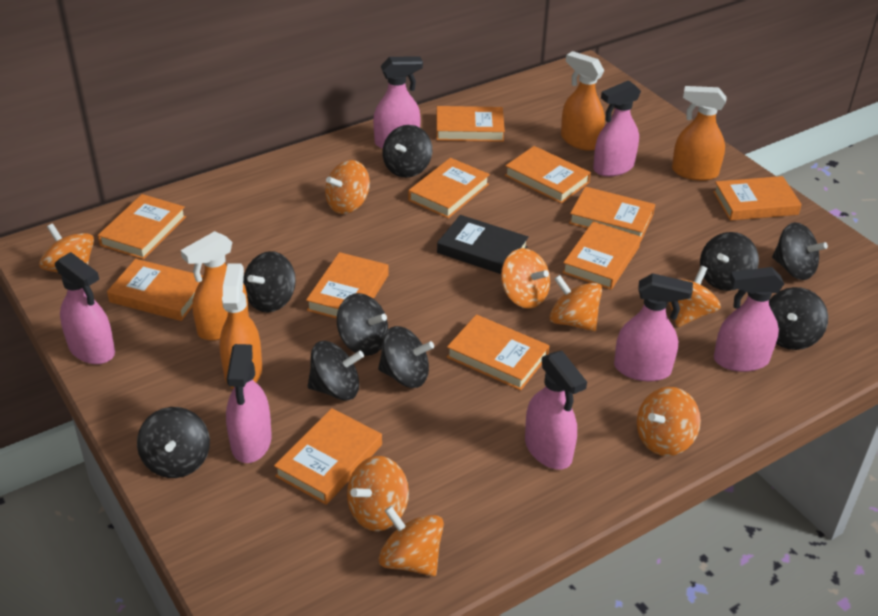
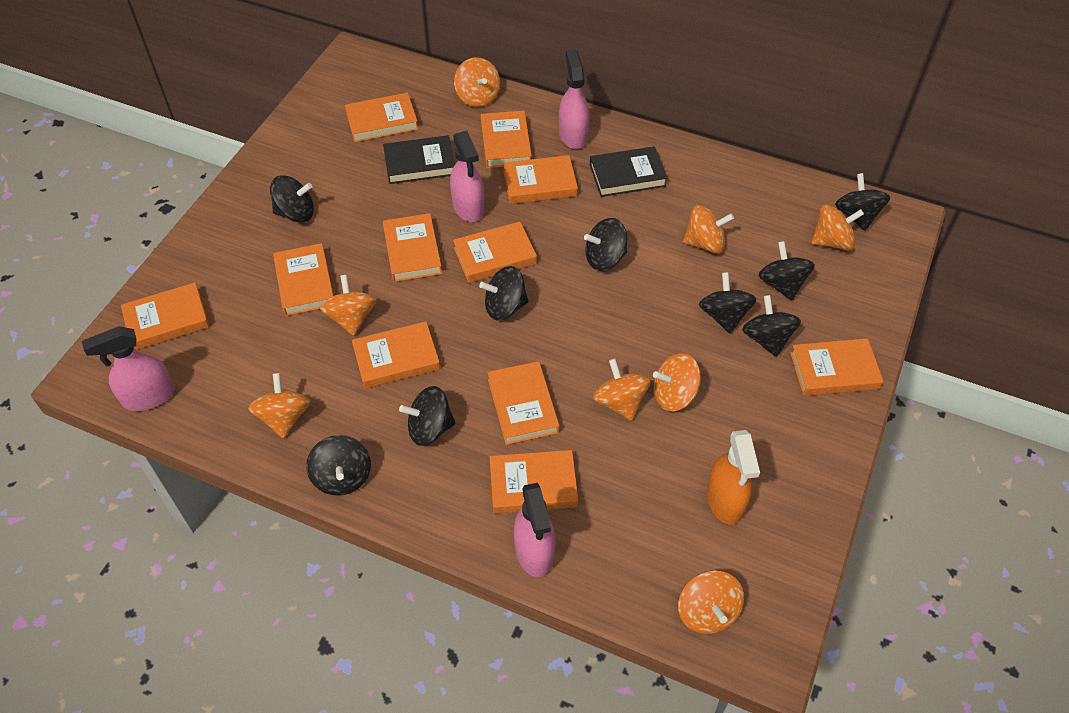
black book: 1 -> 2
orange spray bottle: 4 -> 1
pink spray bottle: 7 -> 4

